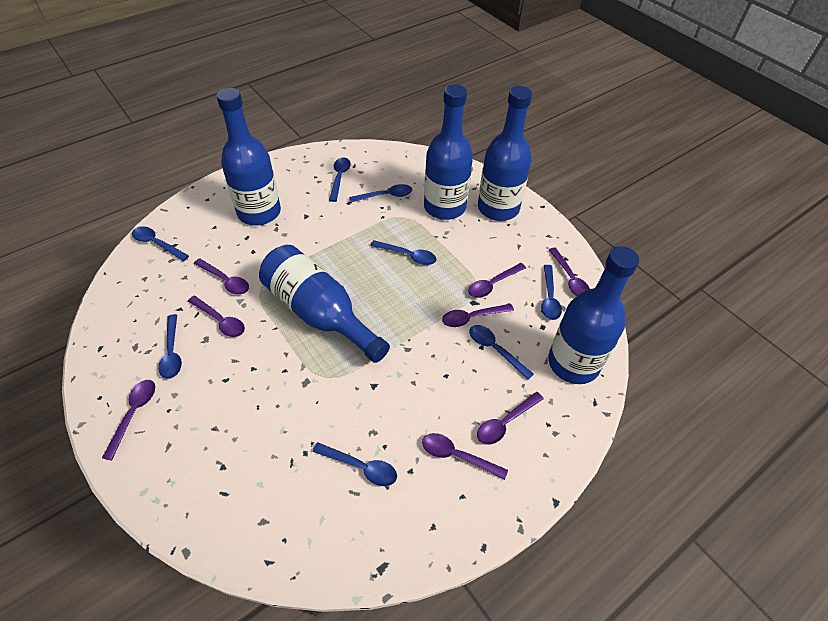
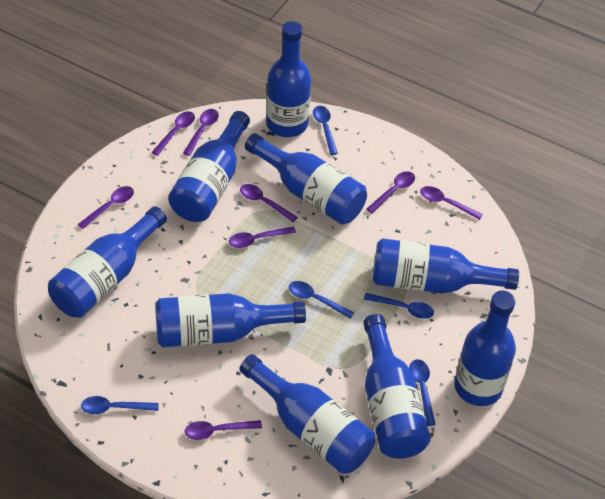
blue bottle: 5 -> 9
blue spoon: 8 -> 5

